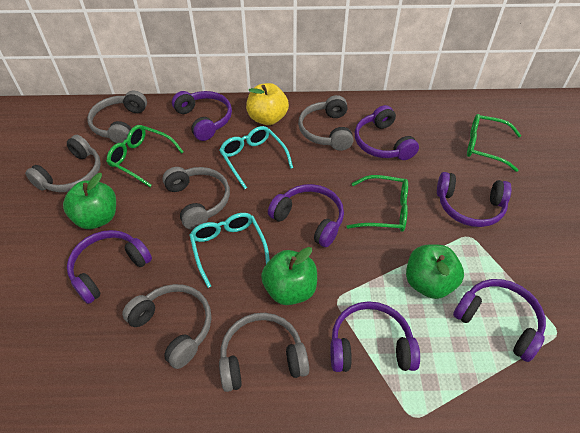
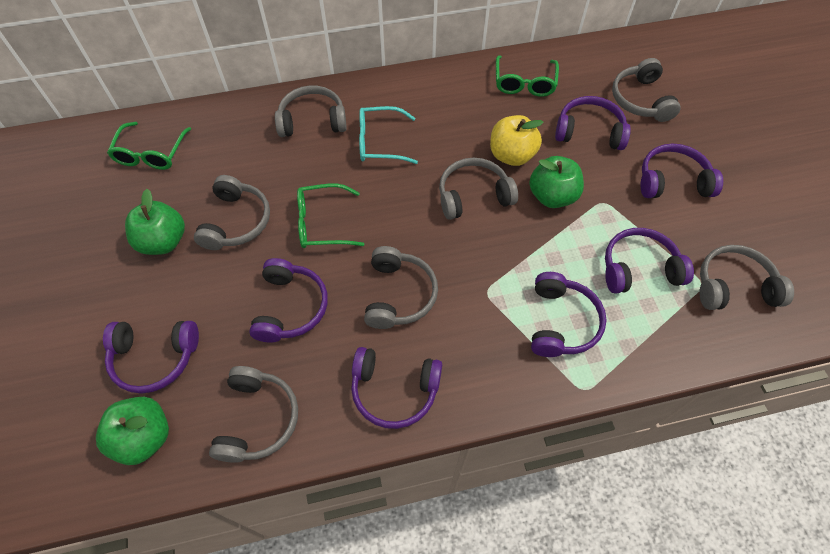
grey headphones: 6 -> 7
turquoise glasses: 2 -> 1

